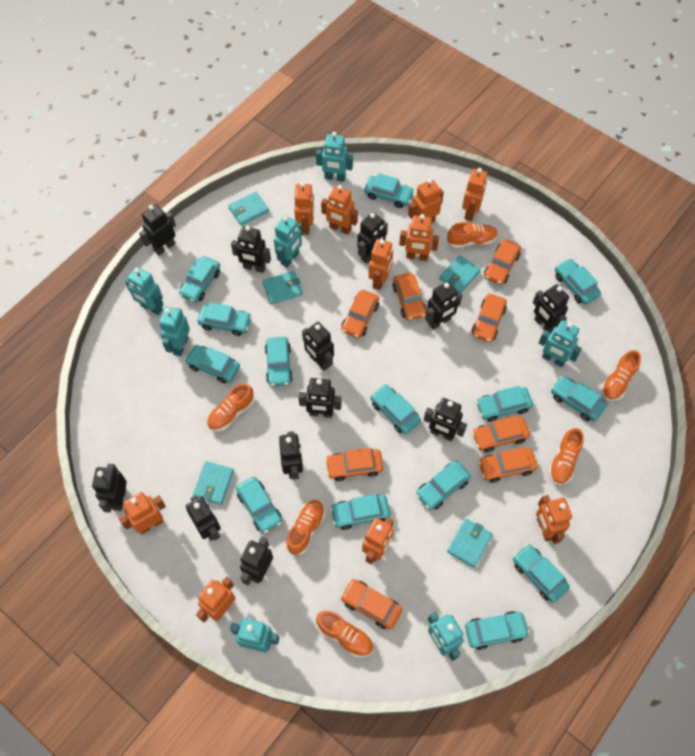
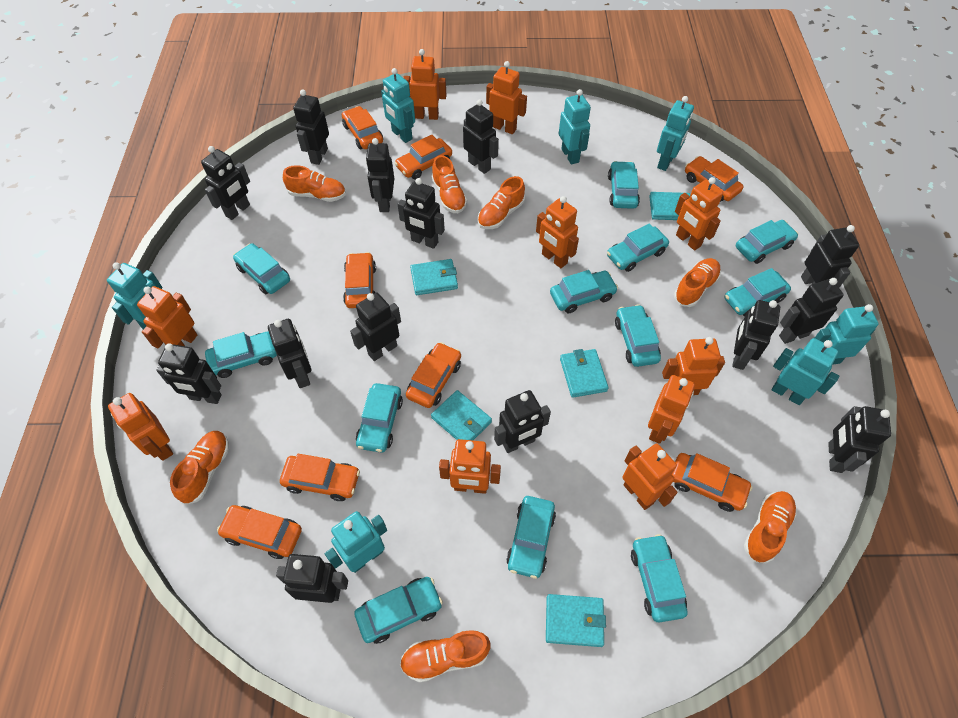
black robot: 12 -> 14
orange shoe: 6 -> 7
turquoise car: 14 -> 12

